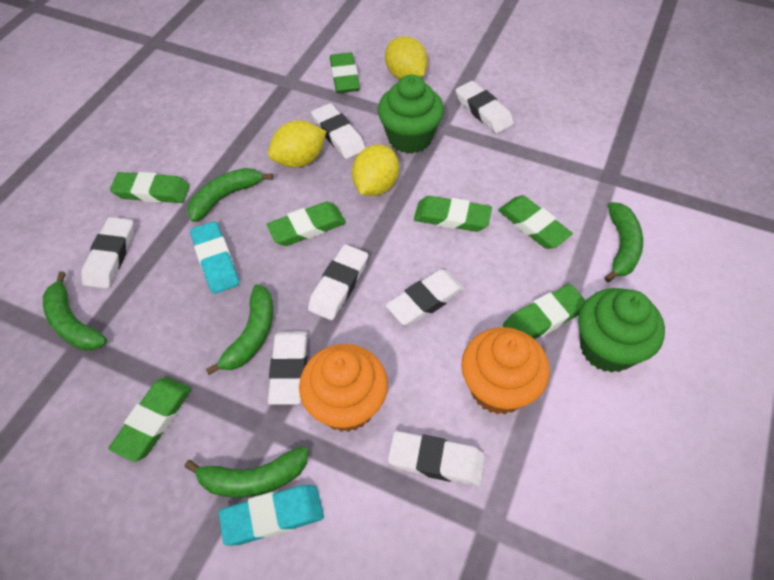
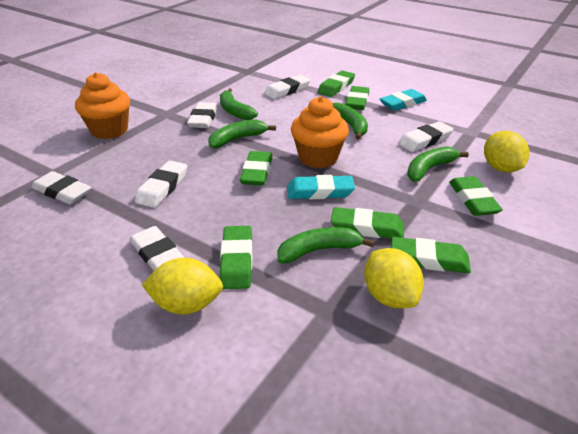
green cupcake: 2 -> 0
white eraser: 7 -> 6

